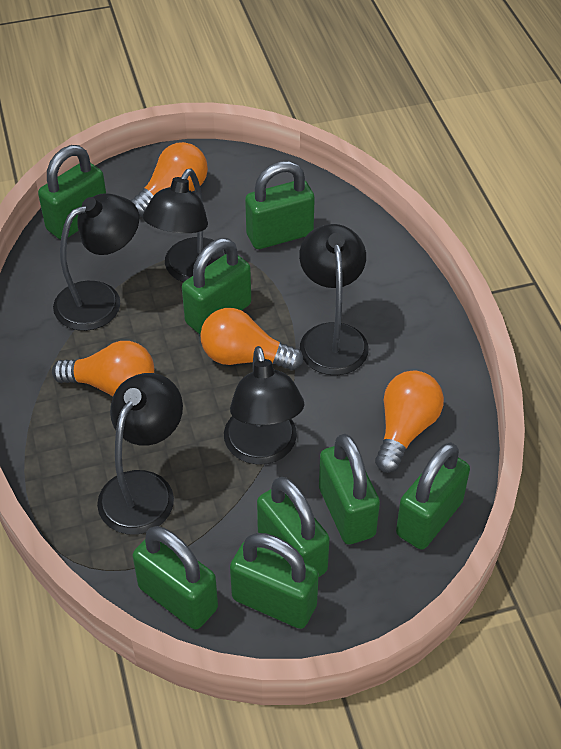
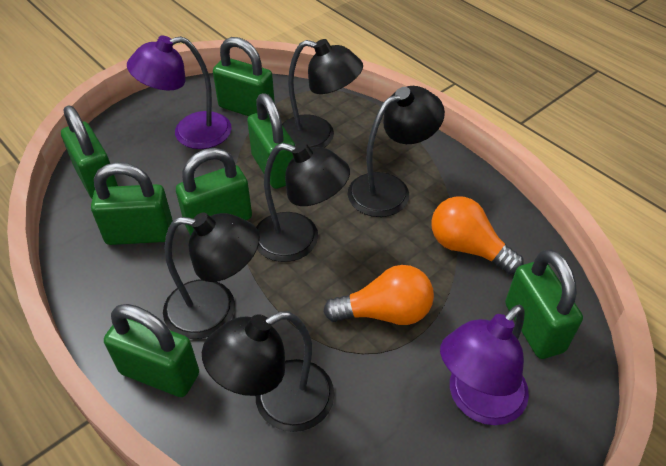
green padlock: 8 -> 7
orange light bulb: 4 -> 2
purple lamp: 0 -> 2

